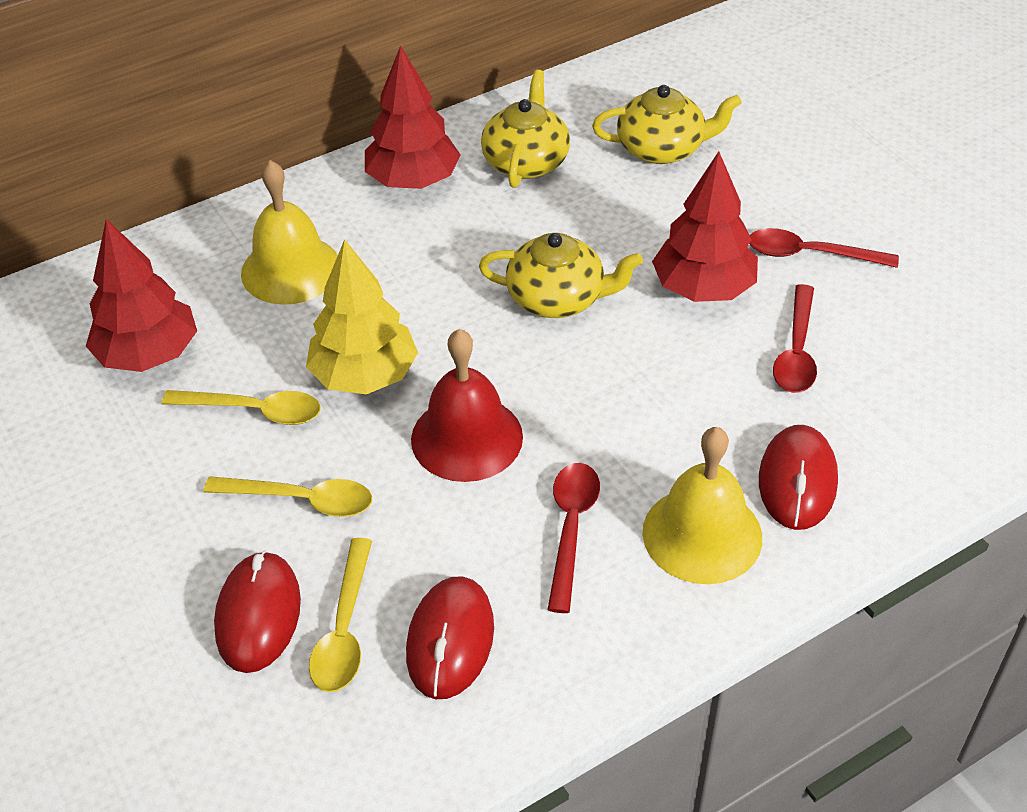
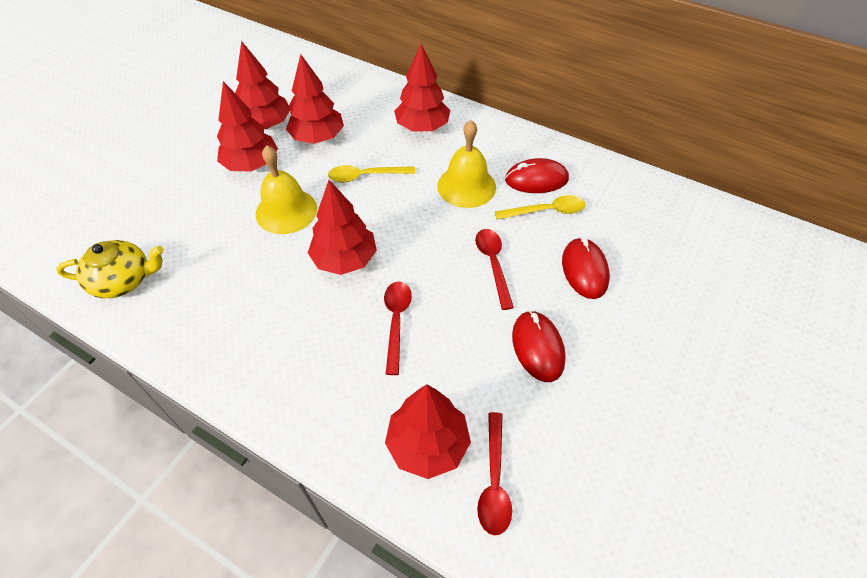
red bell: 1 -> 0
red tree: 3 -> 6
yellow spoon: 3 -> 2
yellow teapot: 3 -> 1
yellow tree: 1 -> 0

